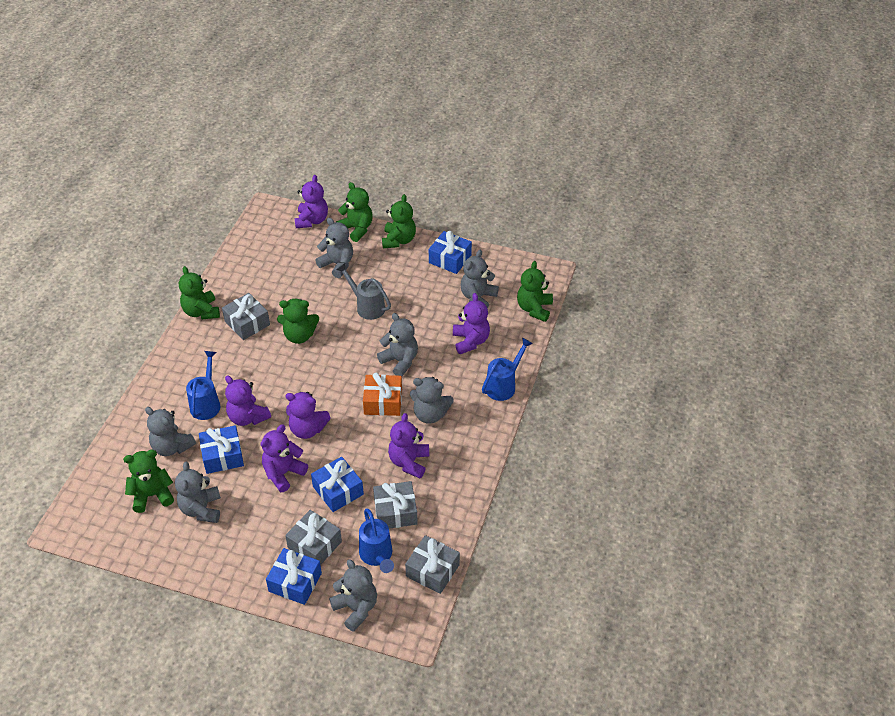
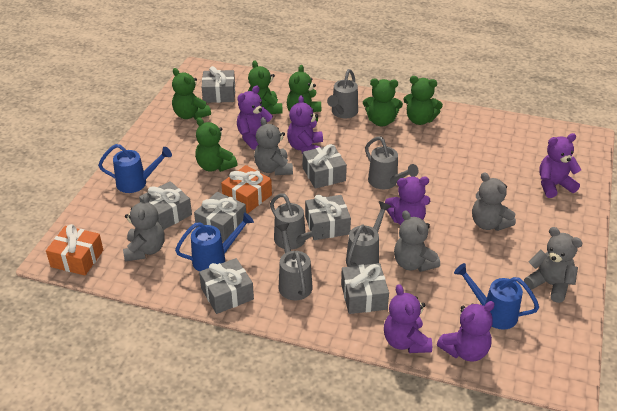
blue gift: 4 -> 0
grey gift: 4 -> 7
grey teddy bear: 7 -> 5
grey watering can: 1 -> 5
orange gift: 1 -> 2

